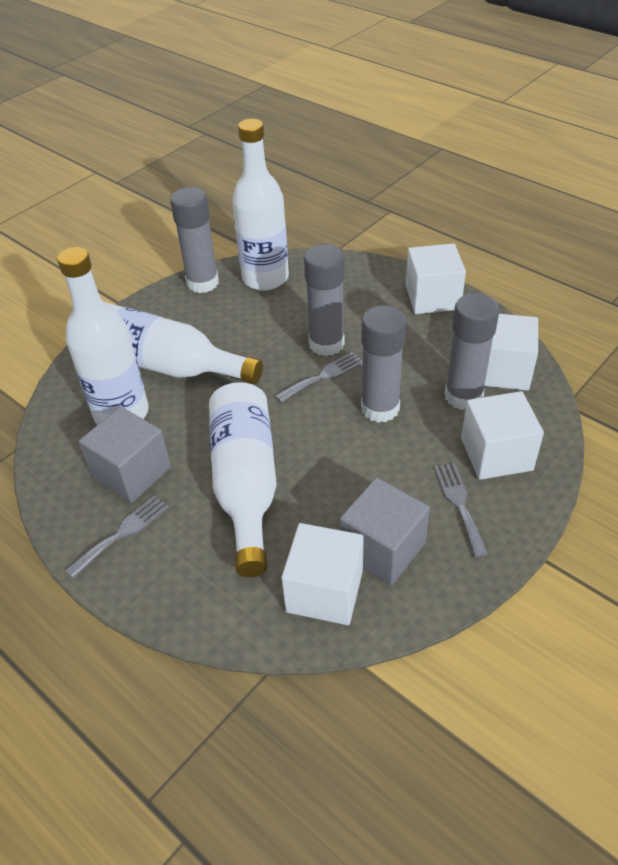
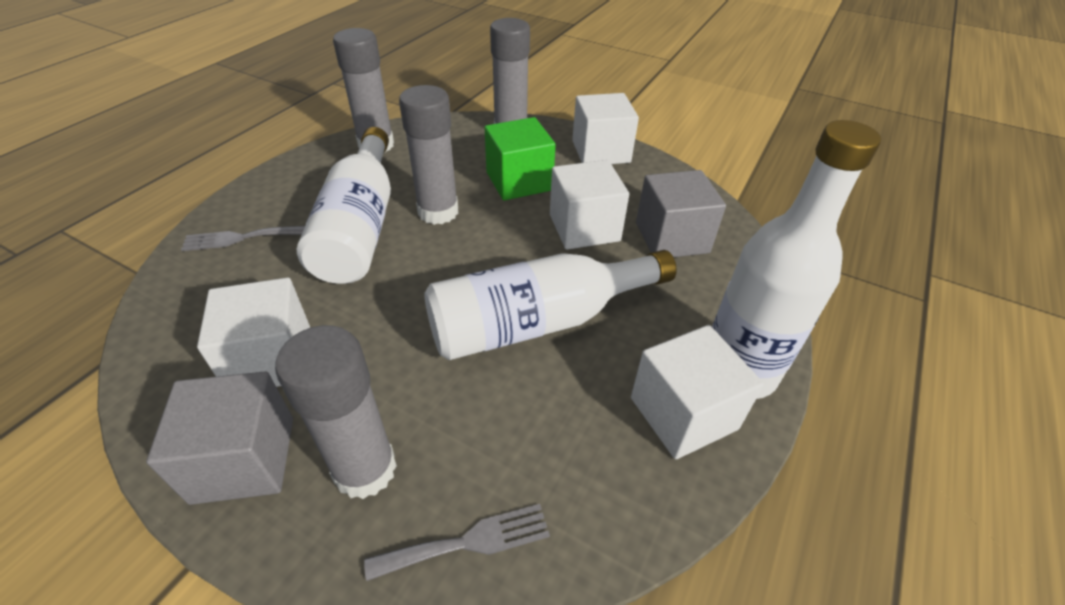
green cube: 0 -> 1
grey fork: 3 -> 2
white bottle: 4 -> 3

